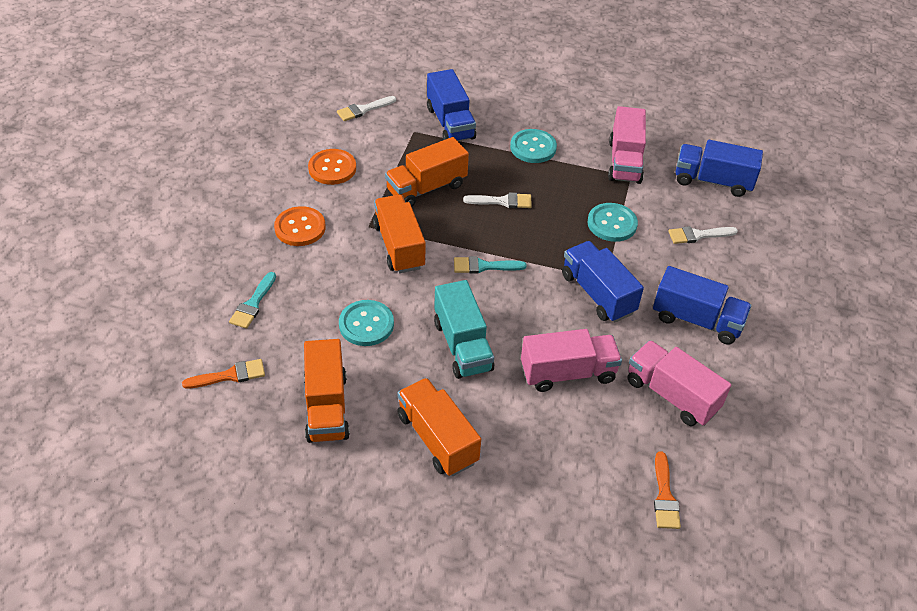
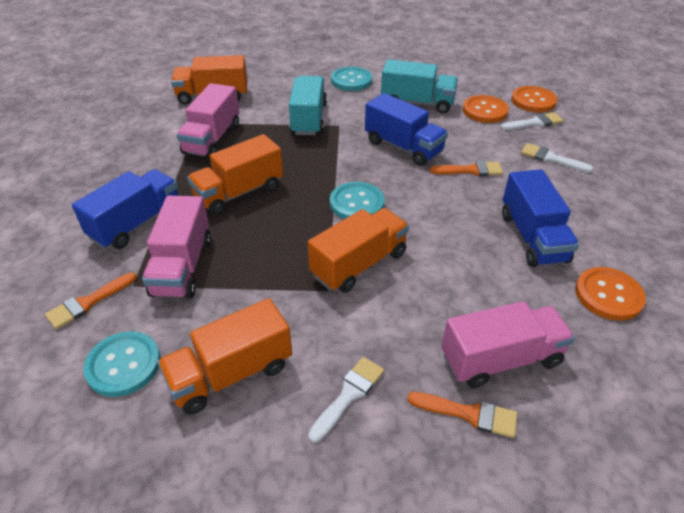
blue truck: 4 -> 3
orange brush: 2 -> 3
orange button: 2 -> 3
turquoise brush: 2 -> 0
turquoise truck: 1 -> 2

